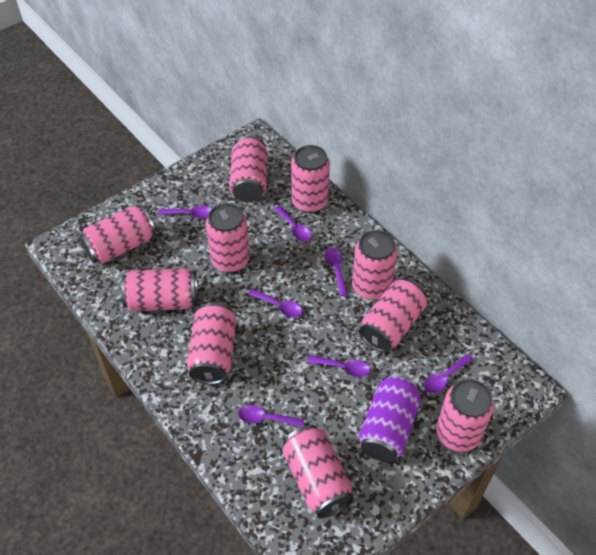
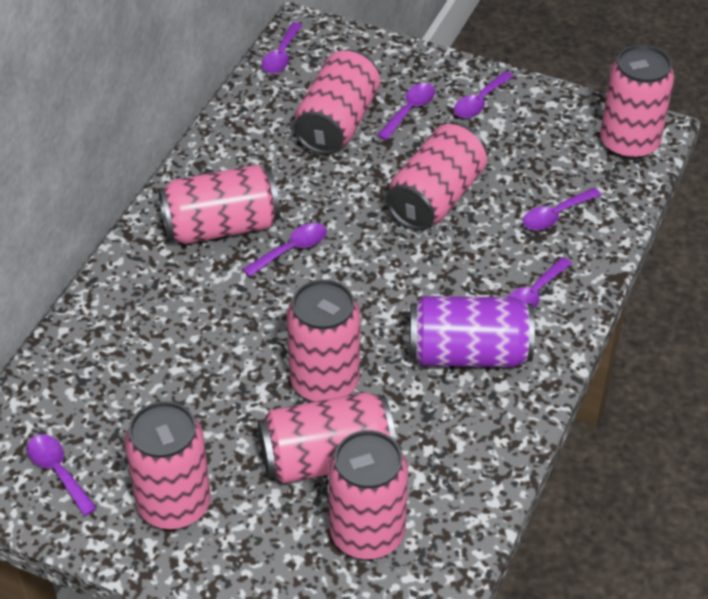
pink can: 10 -> 8

